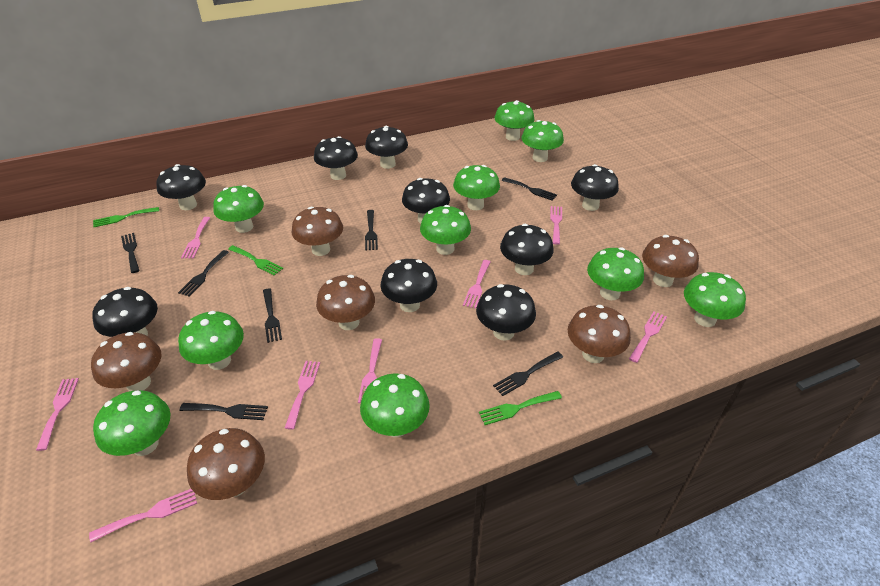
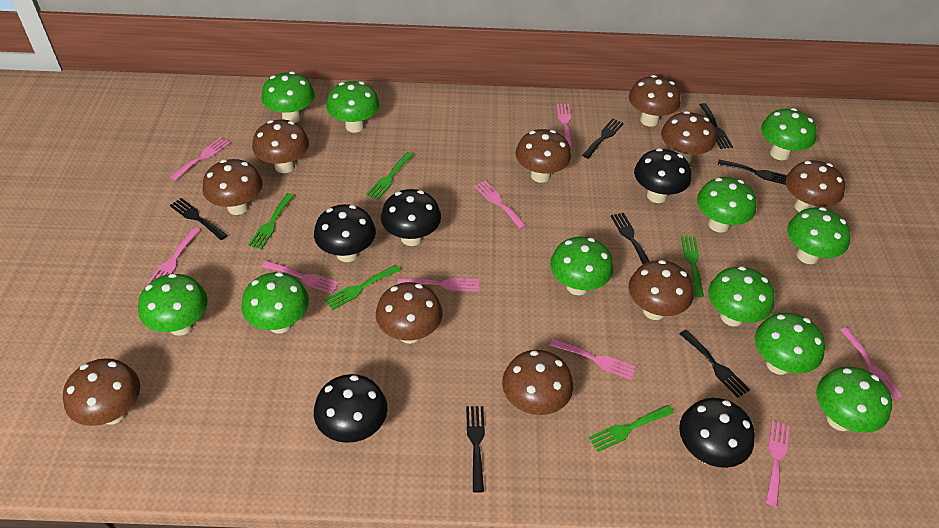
black mushroom: 9 -> 5
brown mushroom: 6 -> 10
green fork: 3 -> 5
green mushroom: 10 -> 11
pink fork: 8 -> 9

